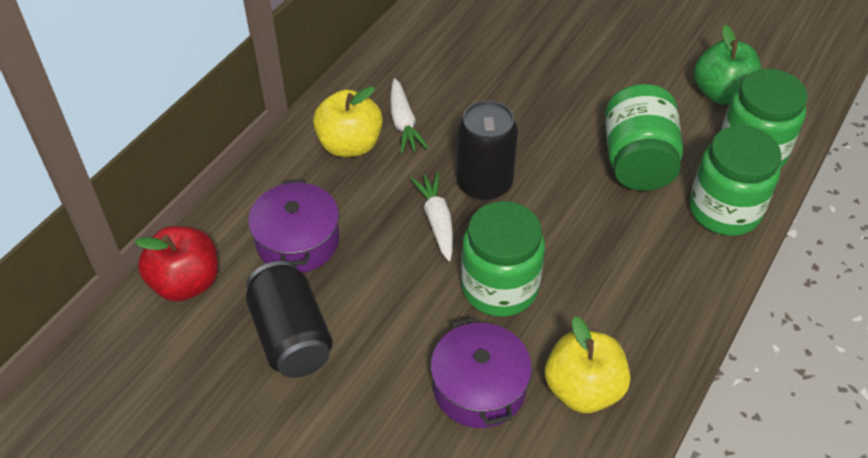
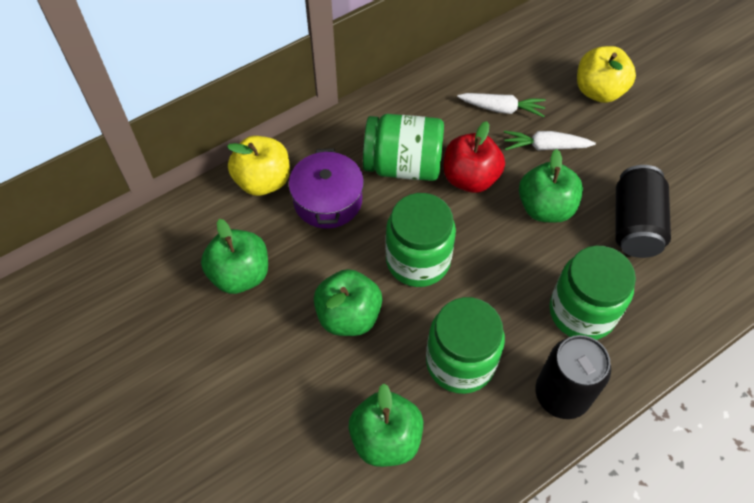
green apple: 1 -> 4
purple pot: 2 -> 1

